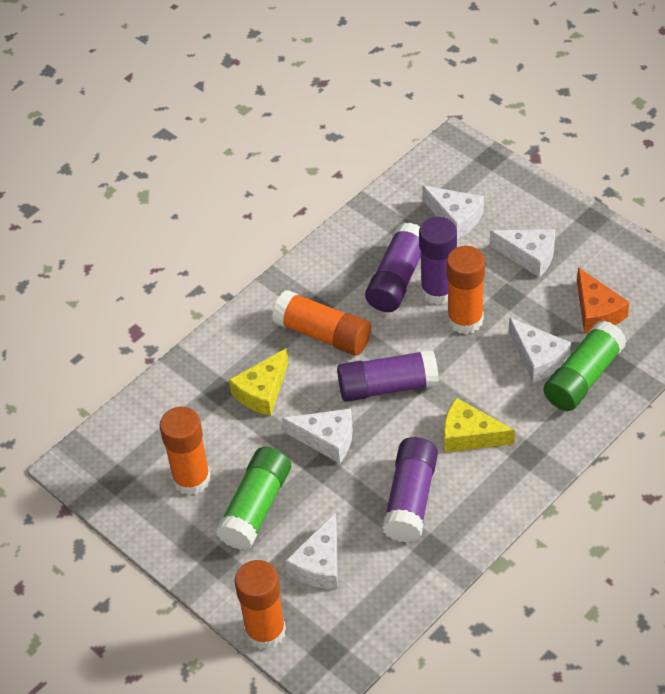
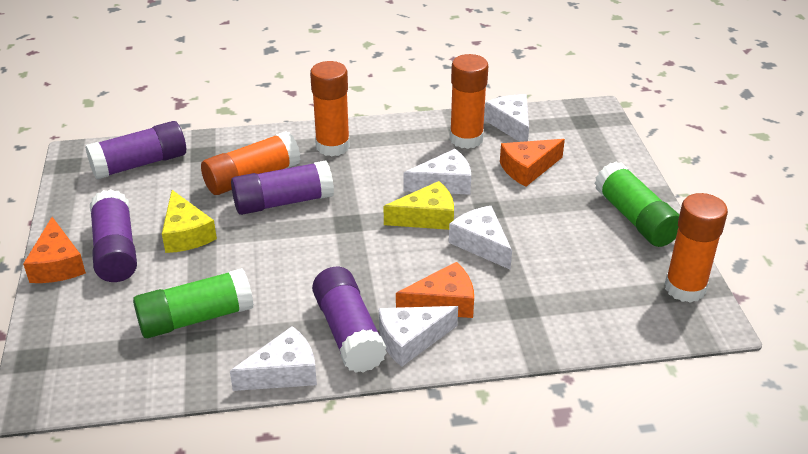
orange cheese: 1 -> 3

